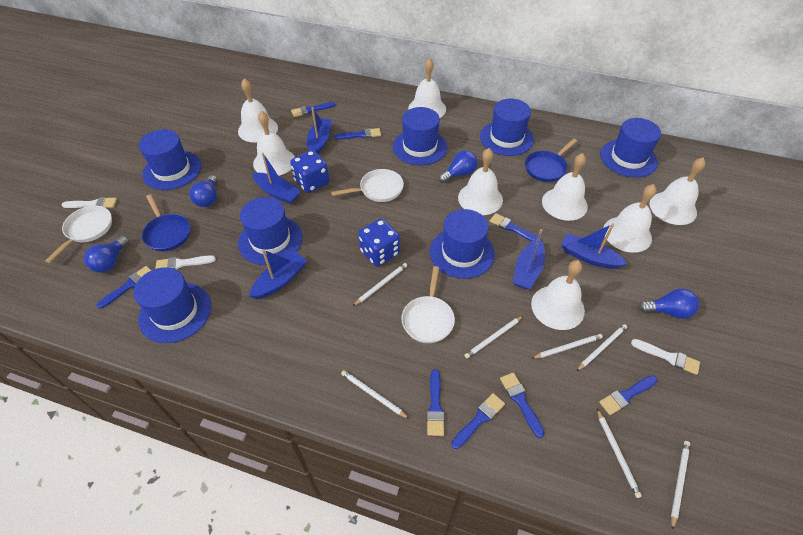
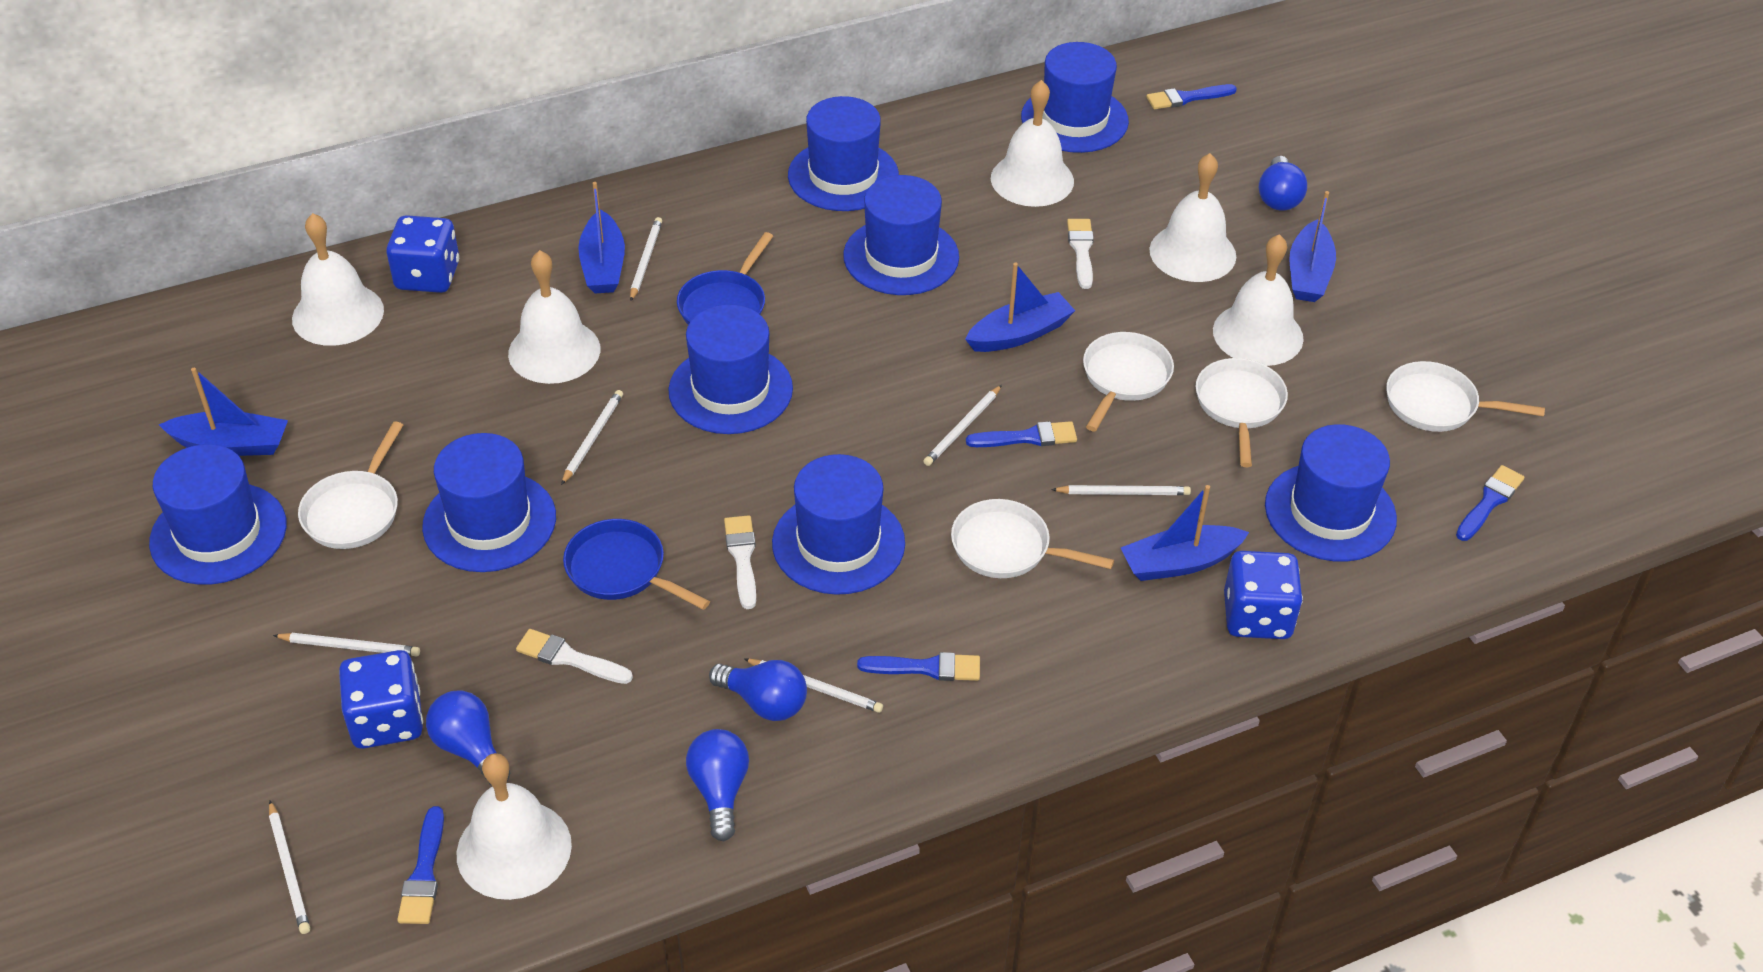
blue brush: 8 -> 5
blue dice: 2 -> 3
blue hat: 7 -> 8
white bell: 8 -> 6
white pan: 3 -> 5

